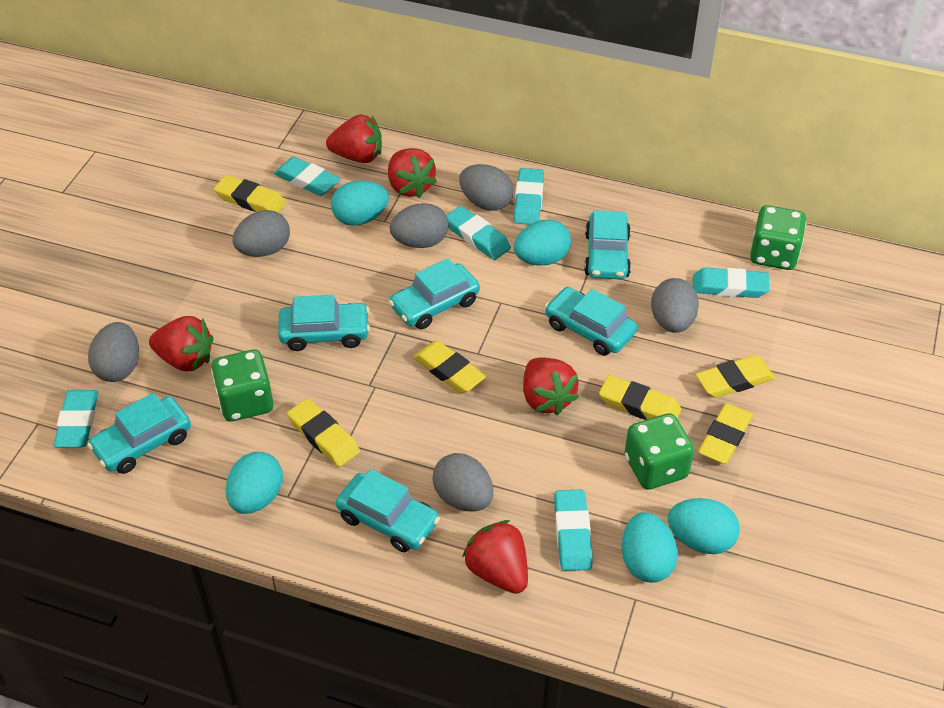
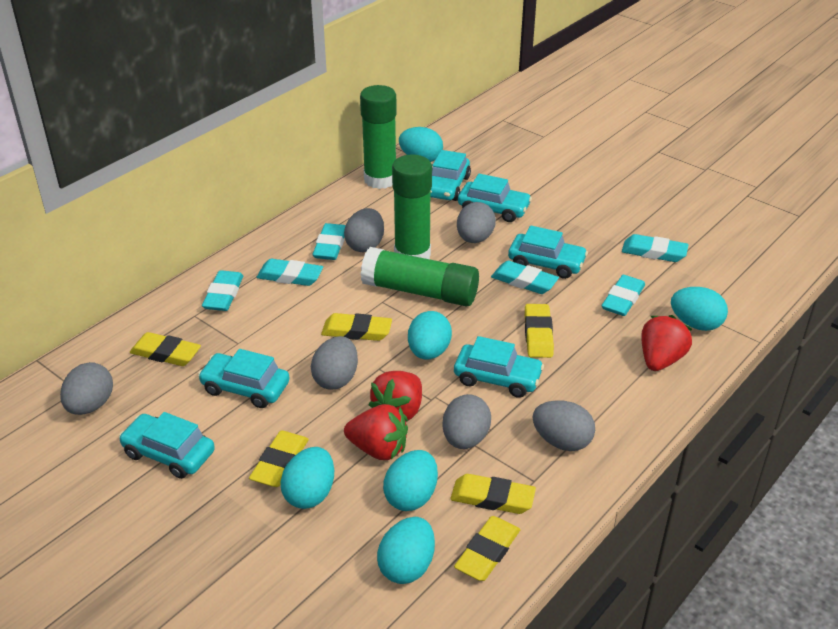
green dice: 3 -> 0
green glue stick: 0 -> 3
red strawberry: 5 -> 3
turquoise egg: 5 -> 6

